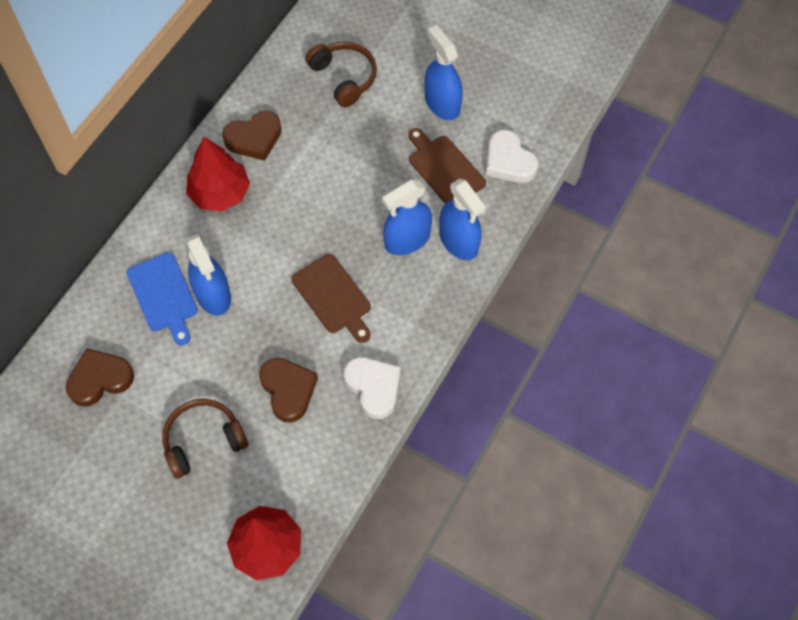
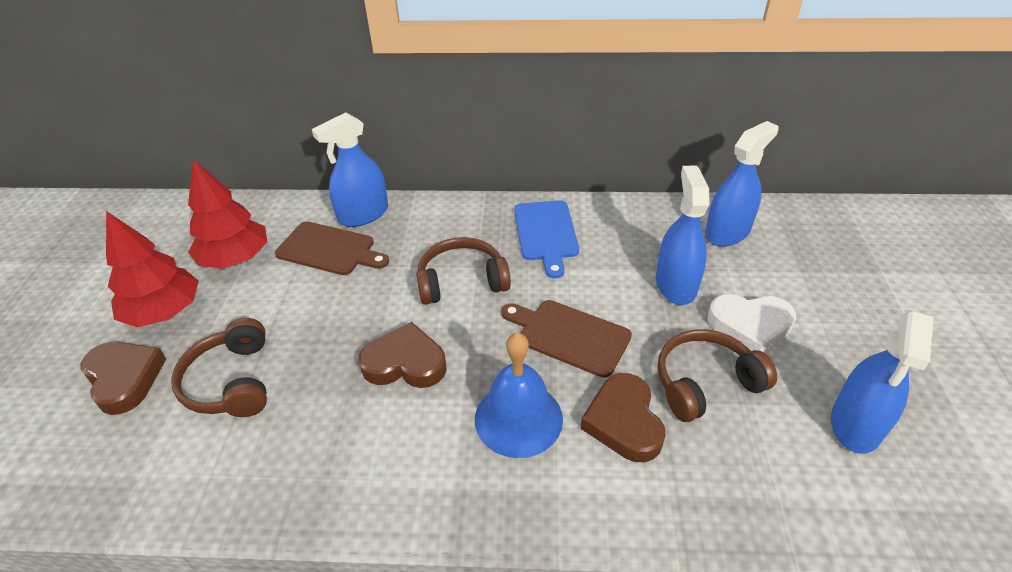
blue bell: 0 -> 1
brown headphones: 2 -> 3
white heart: 2 -> 1

